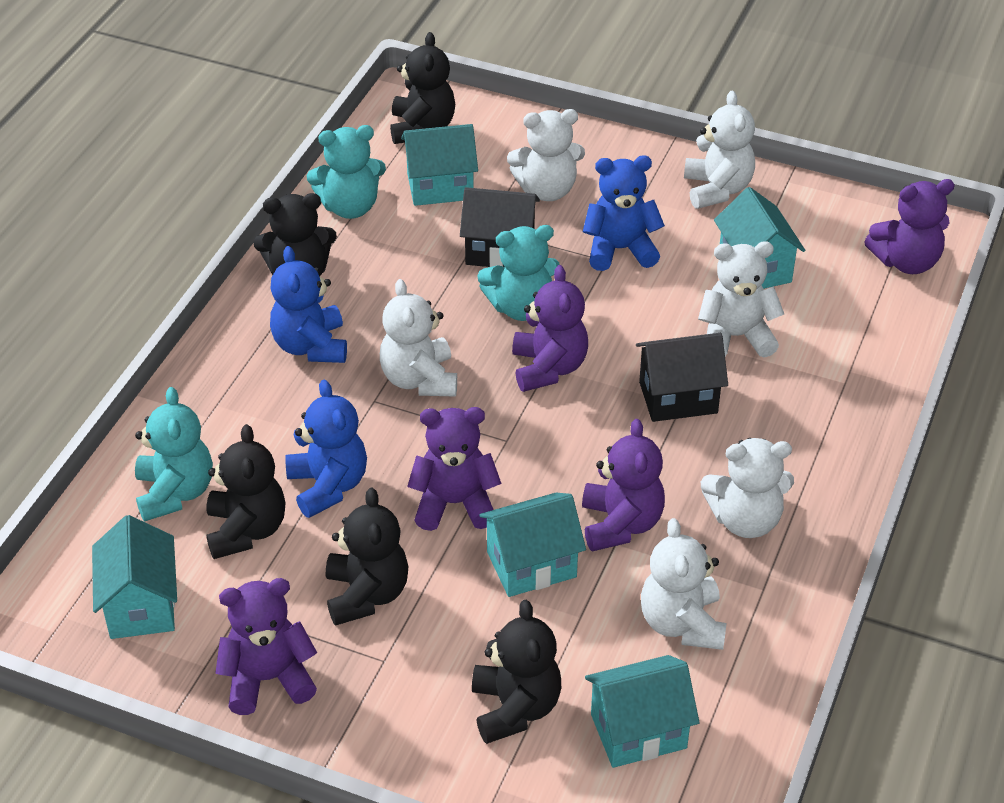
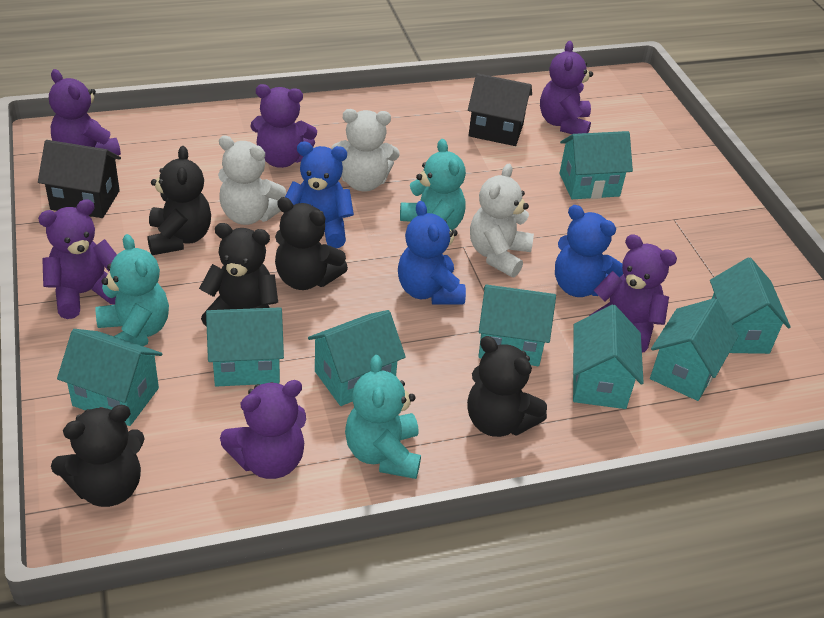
purple teddy bear: 5 -> 6
turquoise house: 5 -> 8
white teddy bear: 6 -> 3

